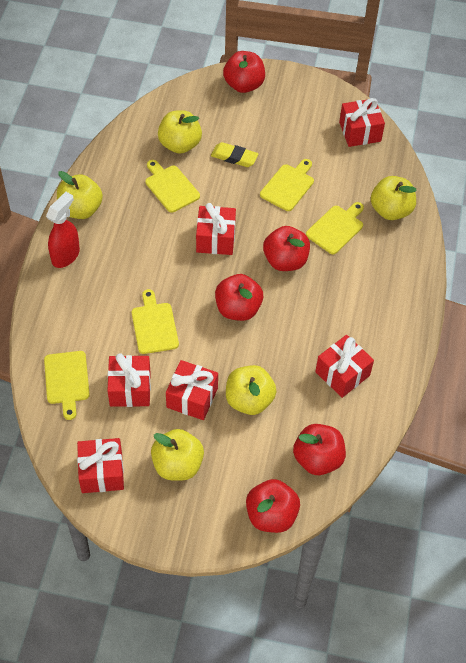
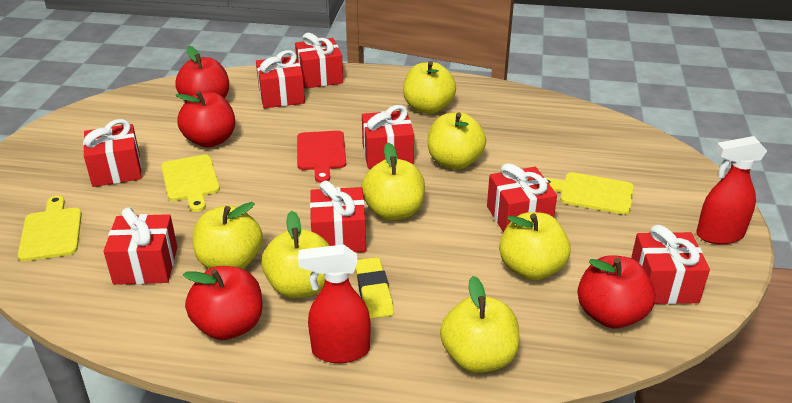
red apple: 5 -> 4
red cutting board: 0 -> 1
red gift: 6 -> 8
red spray bottle: 1 -> 2
yellow apple: 5 -> 7
yellow cutting board: 5 -> 3

